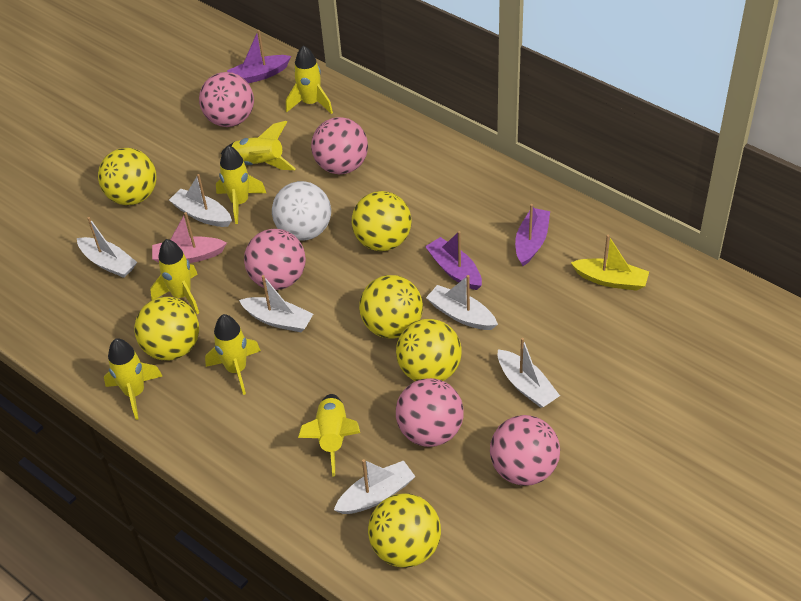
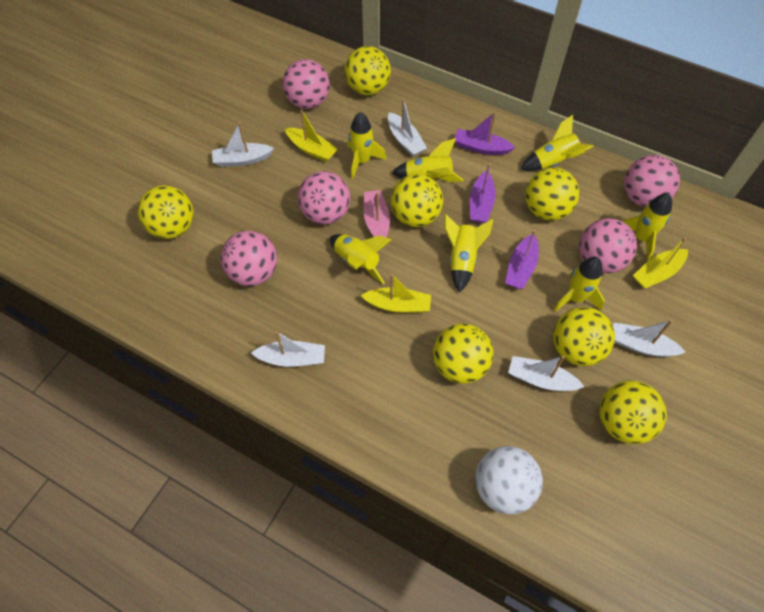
white boat: 6 -> 5
yellow ball: 6 -> 7
yellow boat: 1 -> 3

